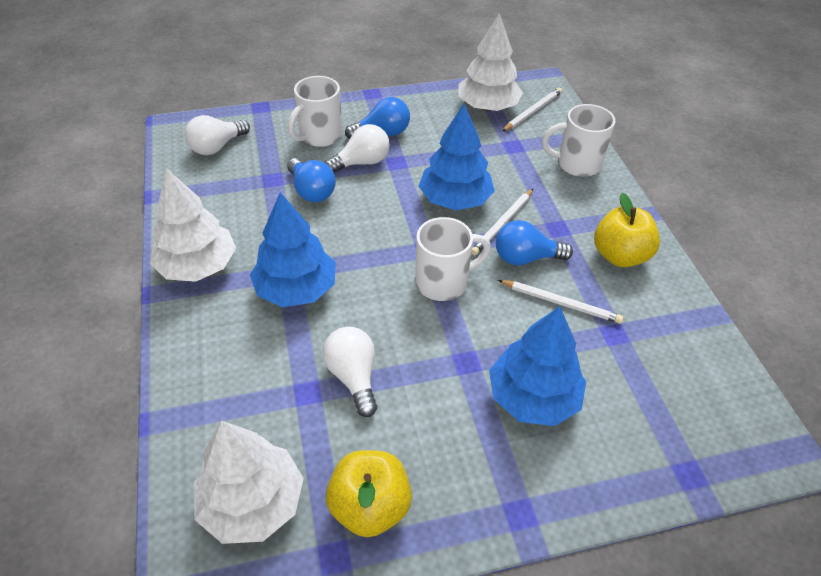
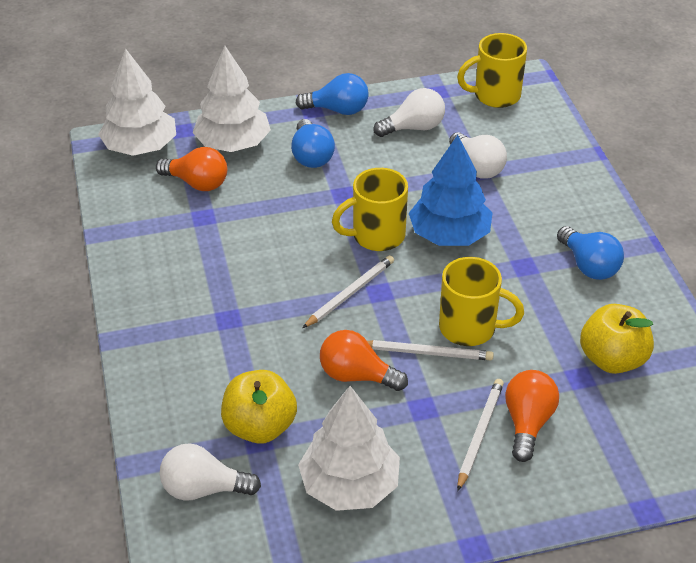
blue tree: 3 -> 1
orange light bulb: 0 -> 3
white mug: 3 -> 0
yellow mug: 0 -> 3

